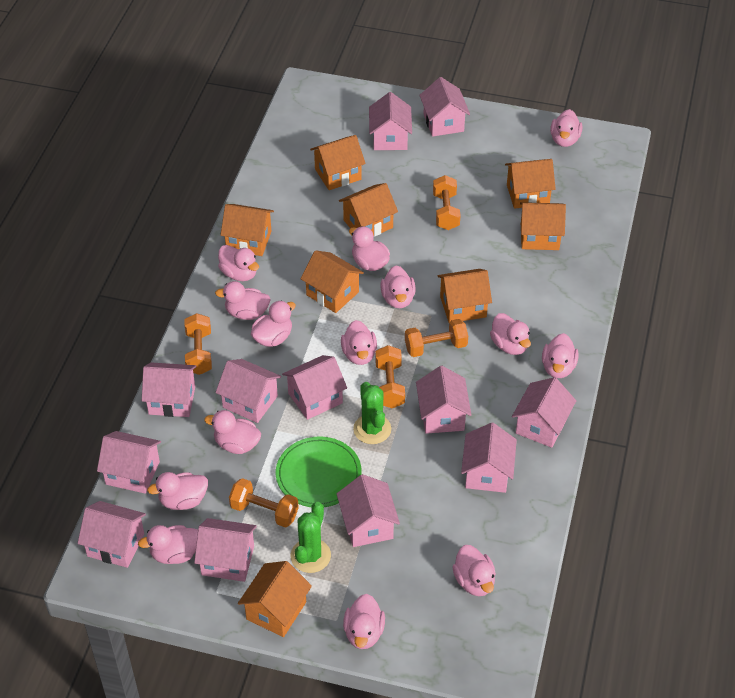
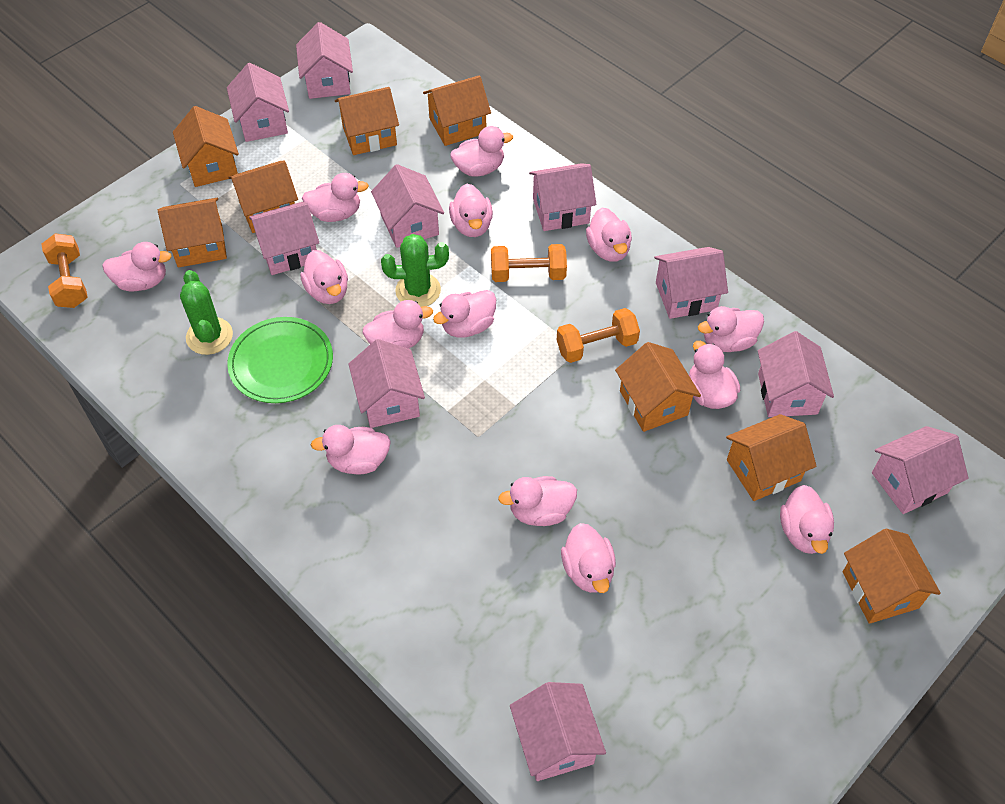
orange dumbbell: 5 -> 3
pink house: 12 -> 10

